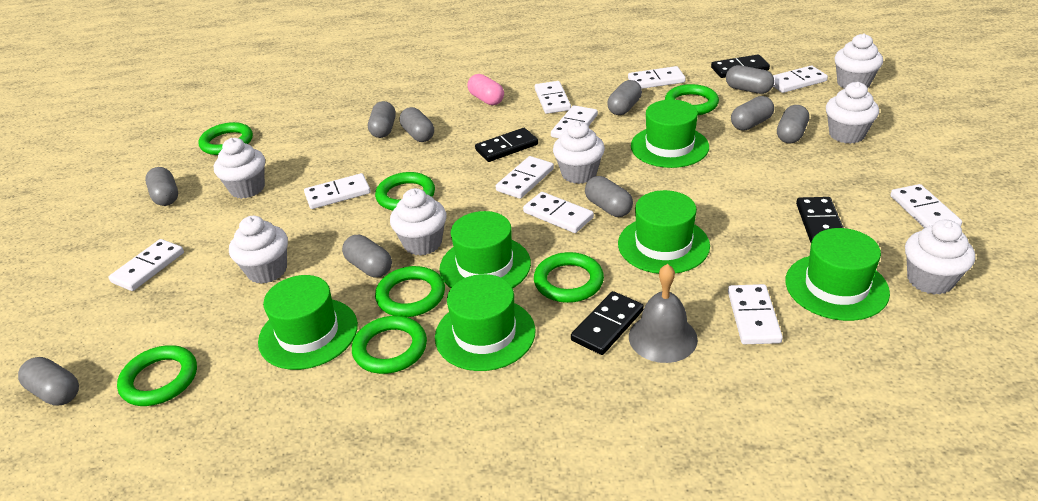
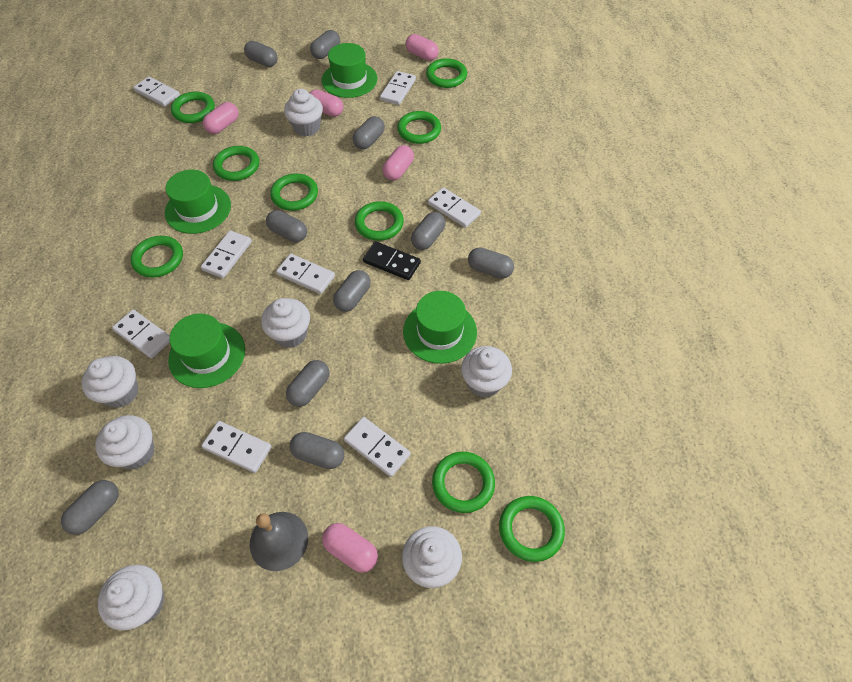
black domino: 4 -> 1
green hat: 6 -> 4
green ring: 7 -> 9
pink capsule: 1 -> 5
white domino: 10 -> 8

